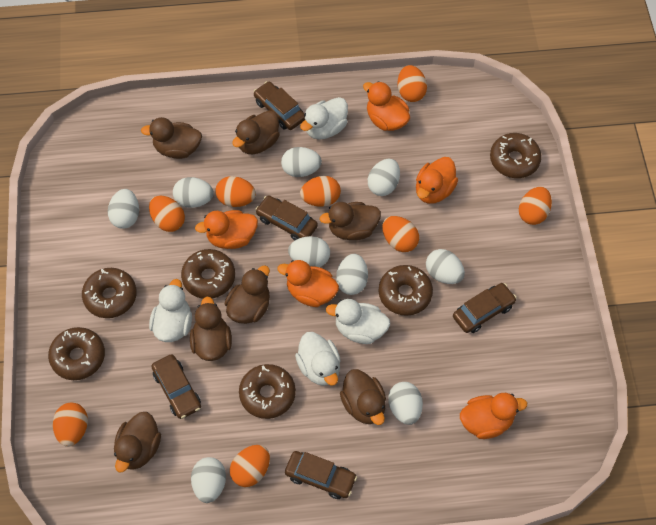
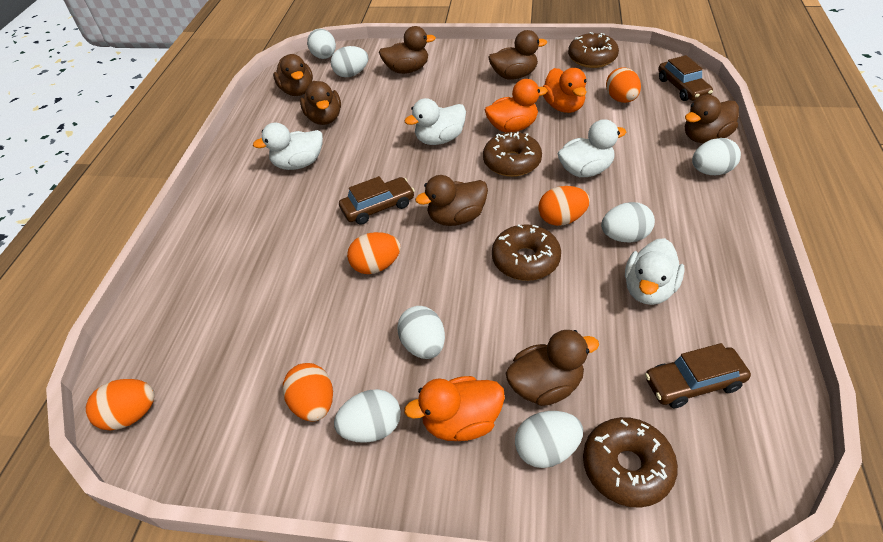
brown car: 5 -> 3
brown donut: 6 -> 4
orange duck: 5 -> 3
orange egg: 8 -> 5
white egg: 9 -> 7

